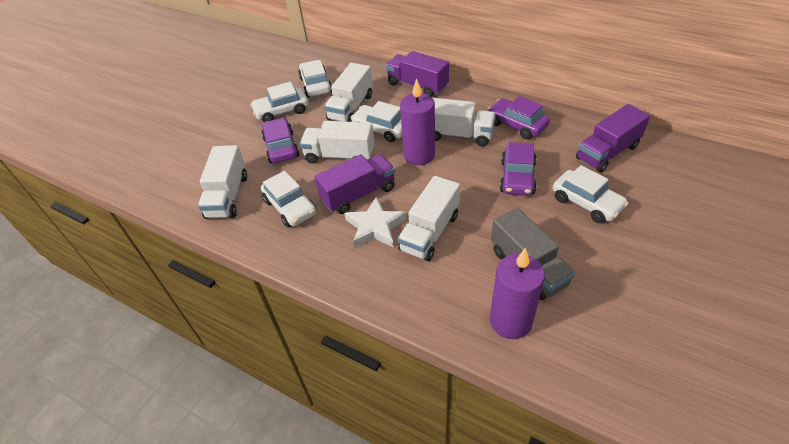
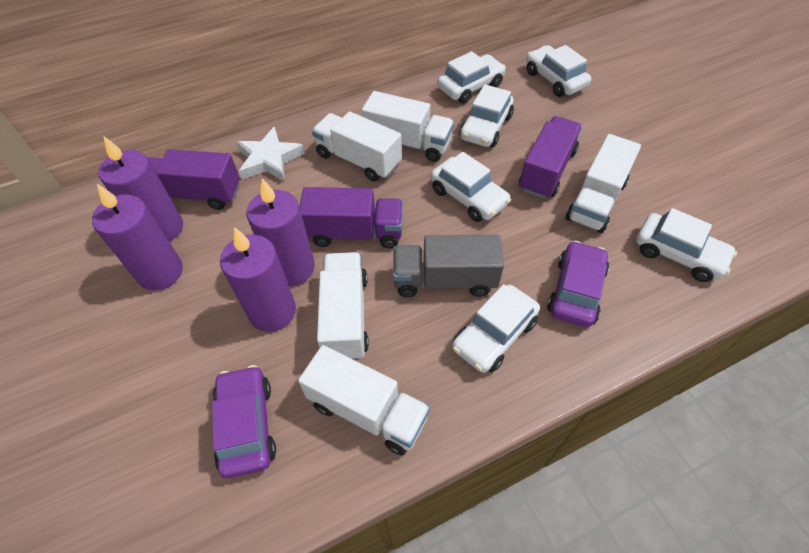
purple candle: 2 -> 4
purple car: 3 -> 2
white car: 5 -> 6

